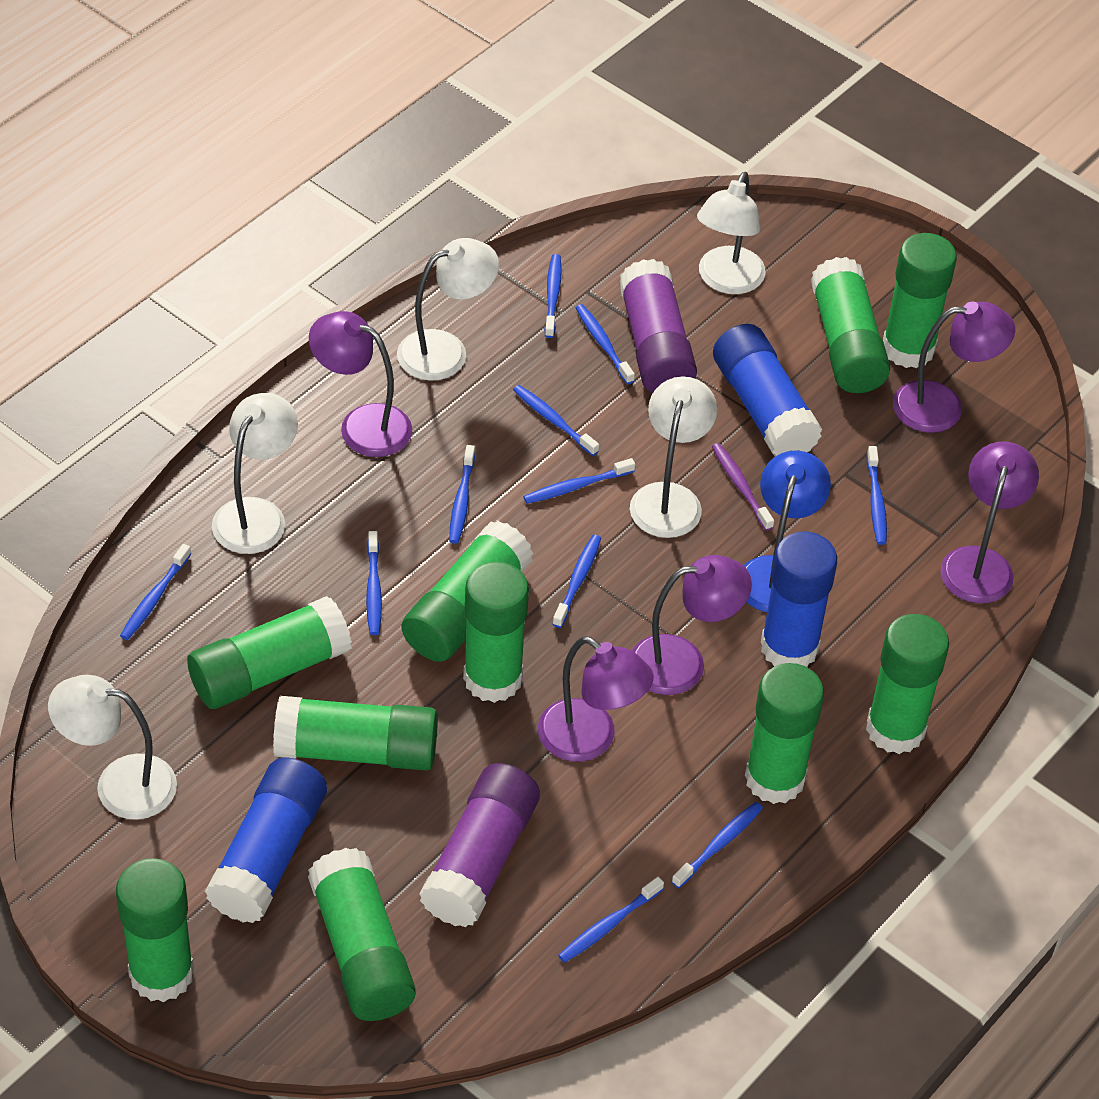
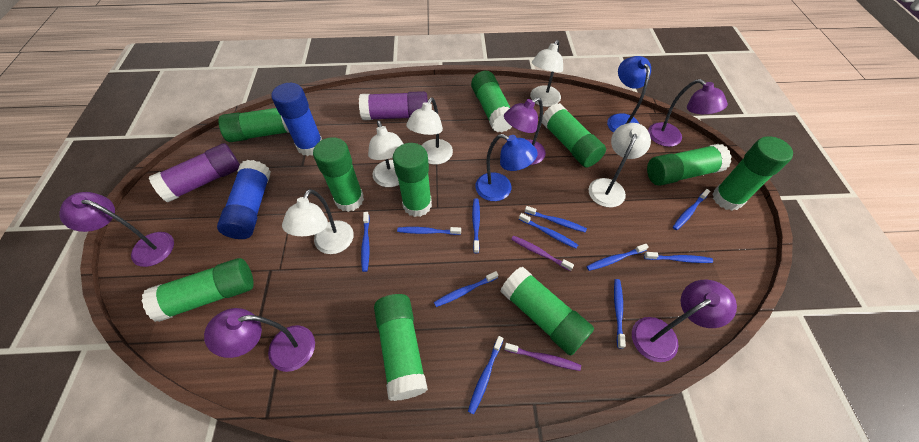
blue glue stick: 3 -> 2
blue lamp: 1 -> 2
purple toothbrush: 1 -> 2

